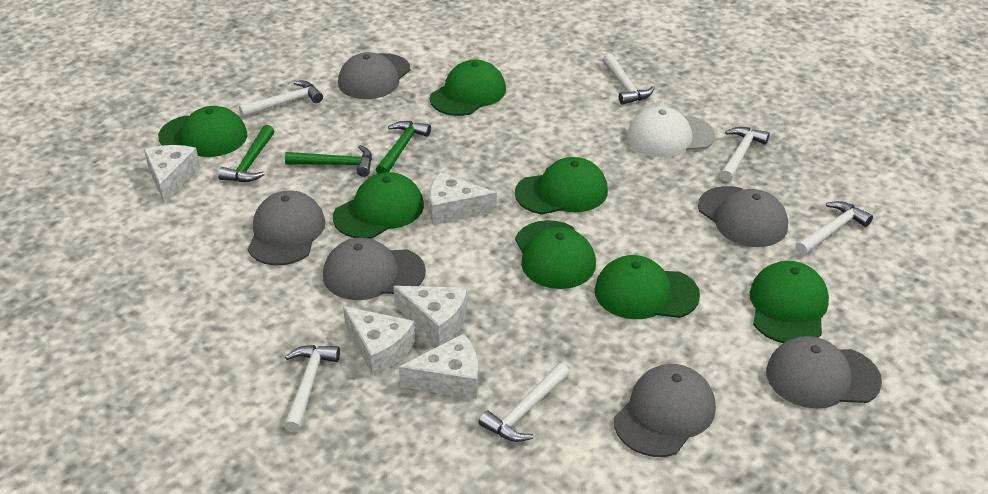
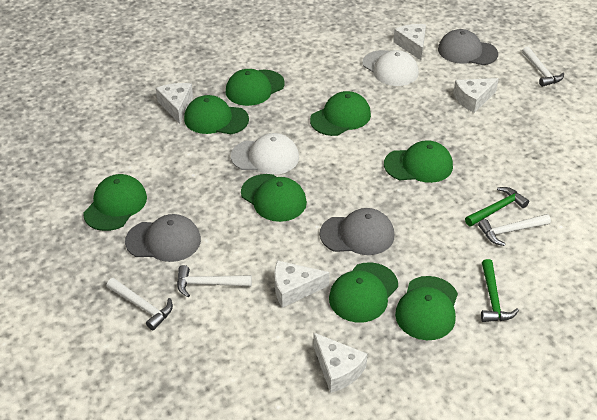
green cap: 7 -> 8
green hammer: 3 -> 2
grey cap: 6 -> 3
white cap: 1 -> 2
white hammer: 6 -> 4

